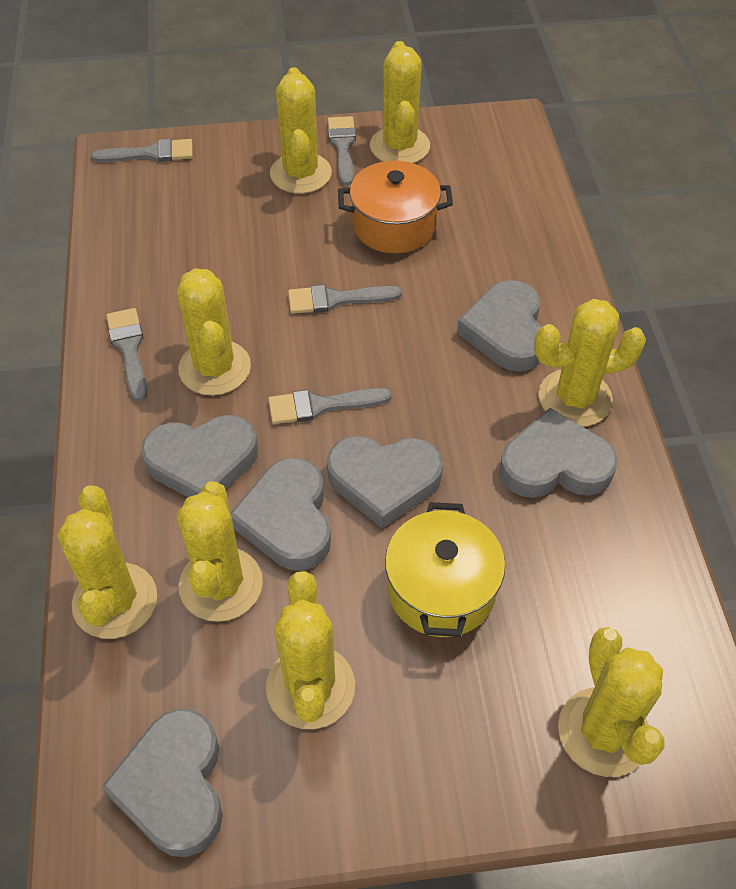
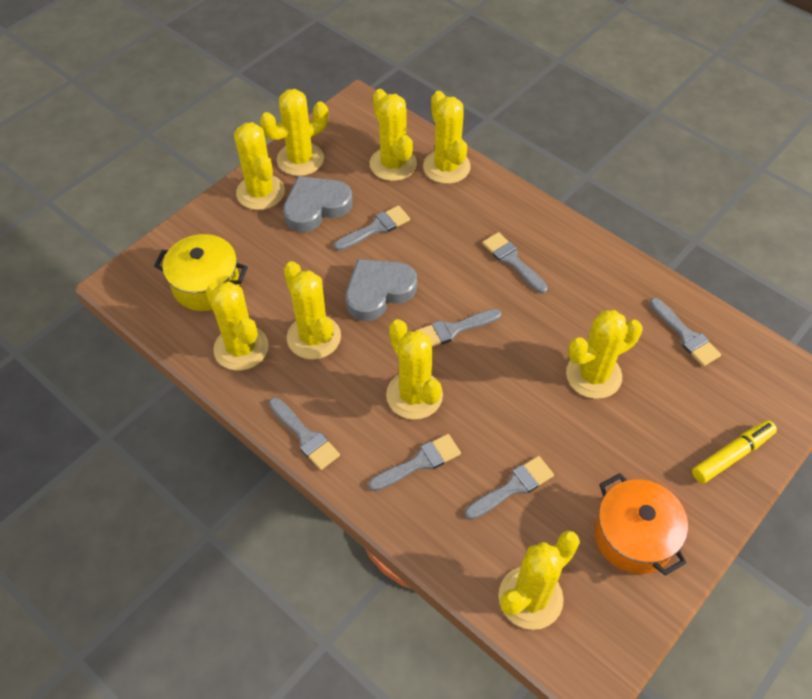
grey brush: 5 -> 7
grey heart: 6 -> 2
yellow cactus: 8 -> 9
yellow marker: 0 -> 1

